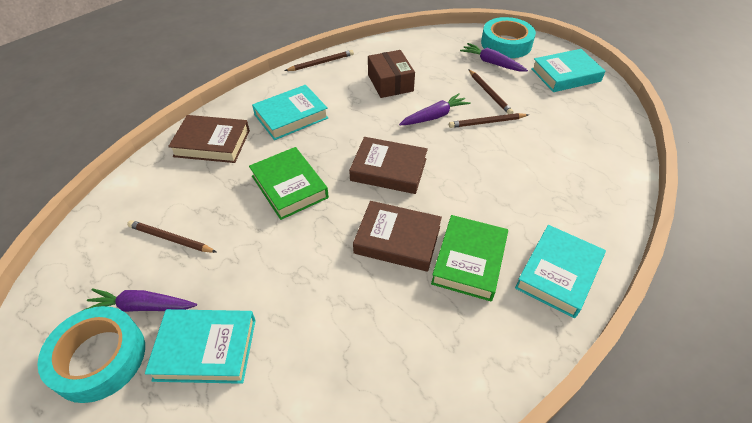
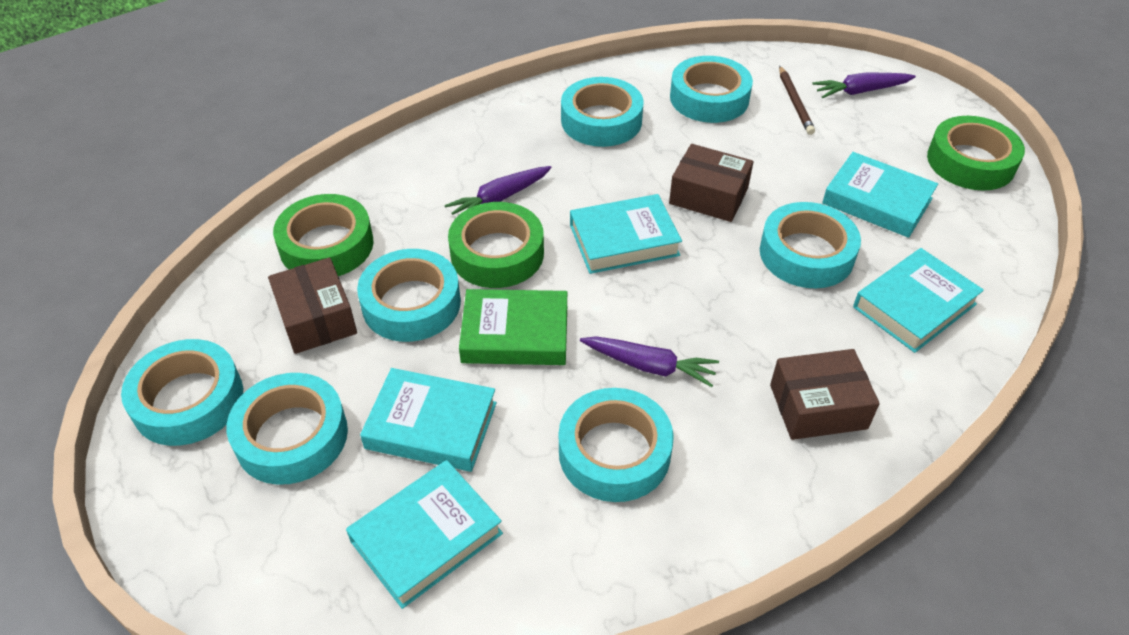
brown book: 3 -> 0
brown box: 1 -> 3
brown pencil: 4 -> 1
green book: 2 -> 1
green tape: 0 -> 3
turquoise book: 4 -> 5
turquoise tape: 2 -> 7

